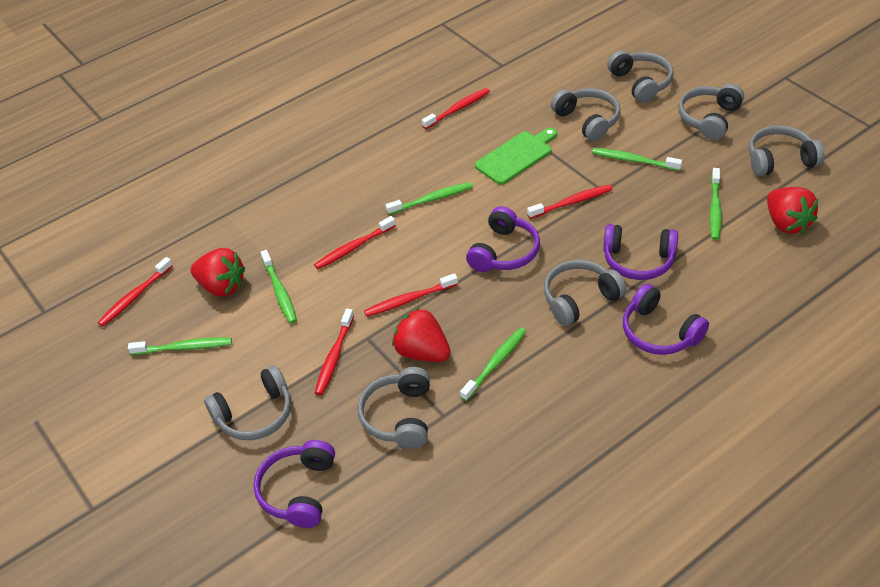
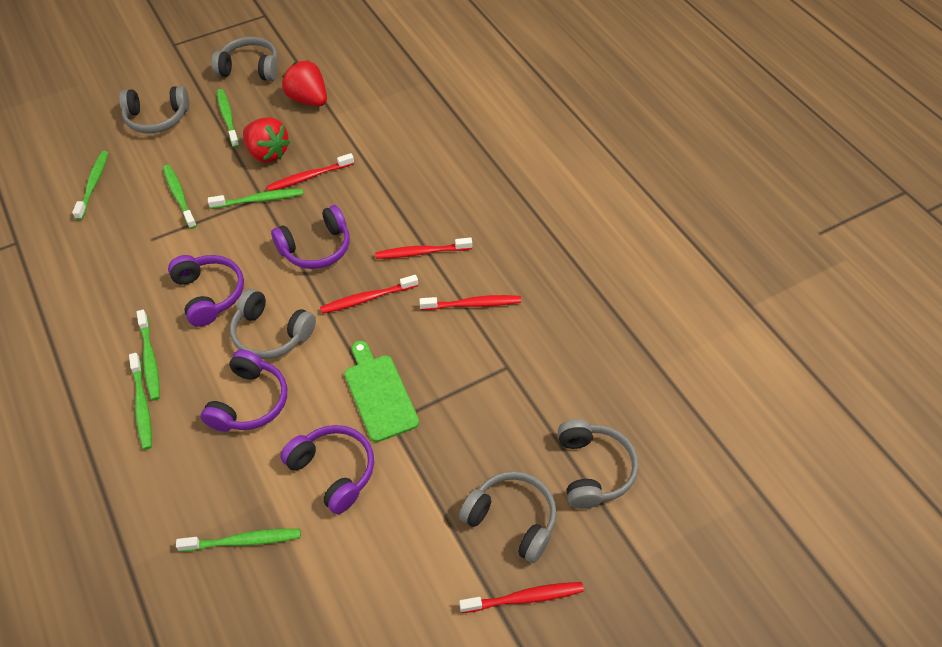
green toothbrush: 6 -> 7
grey headphones: 7 -> 5
red strawberry: 3 -> 2
red toothbrush: 6 -> 5

